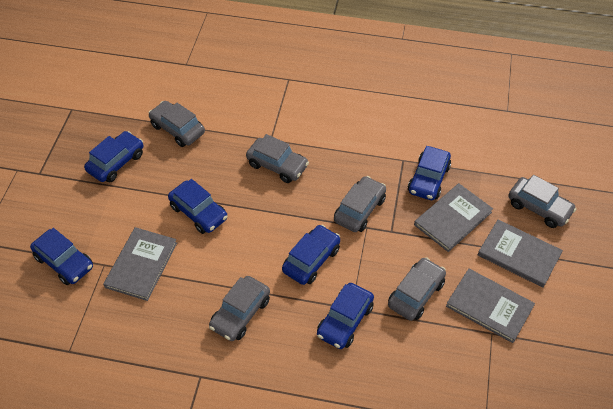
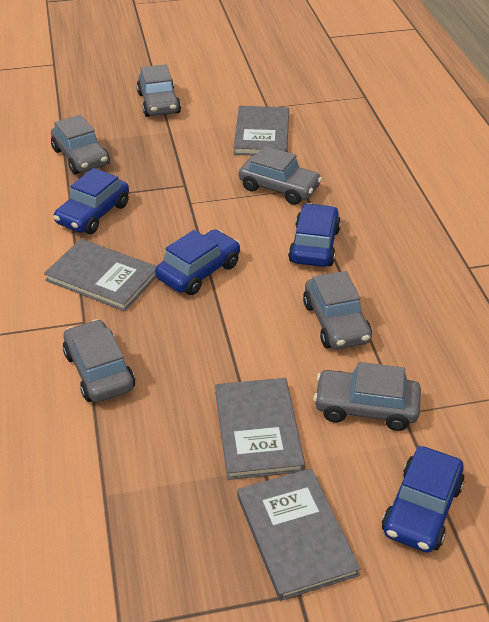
blue car: 6 -> 4

